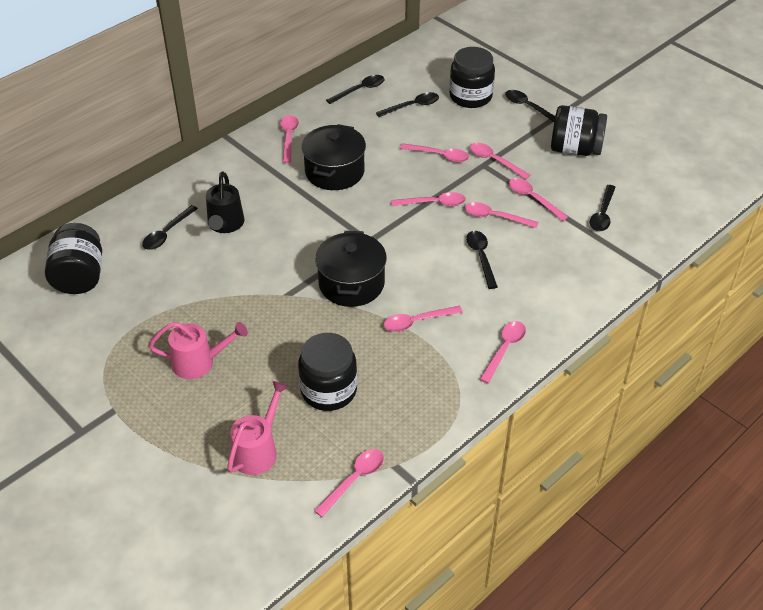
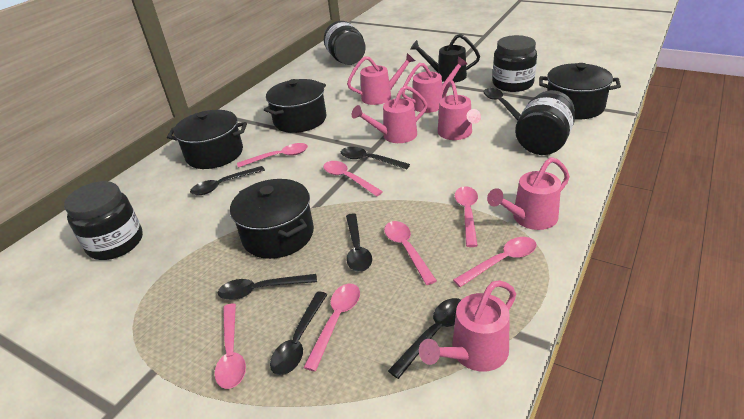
black pot: 2 -> 4
black spoon: 6 -> 7
pink spoon: 9 -> 7
pink watering can: 2 -> 6

